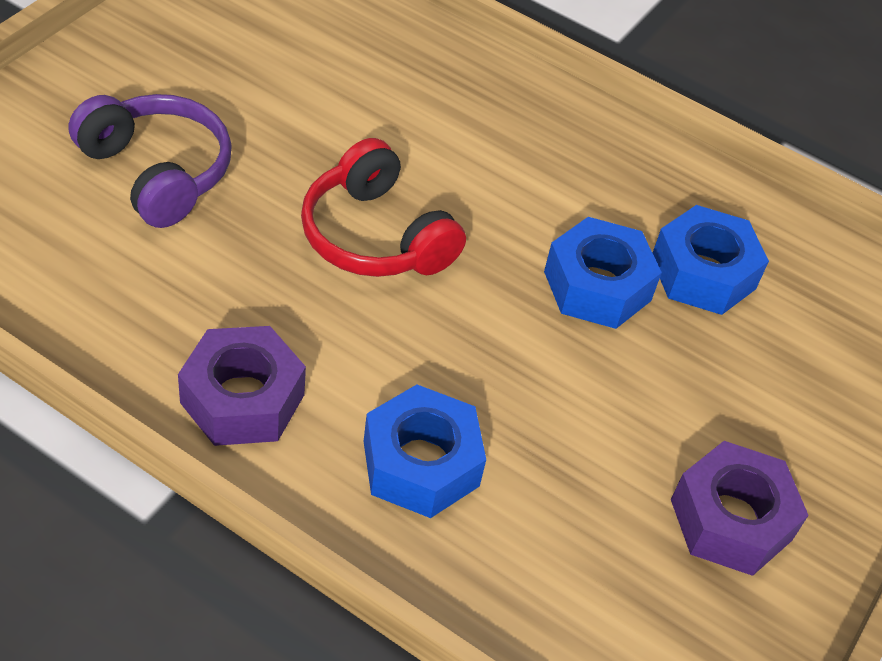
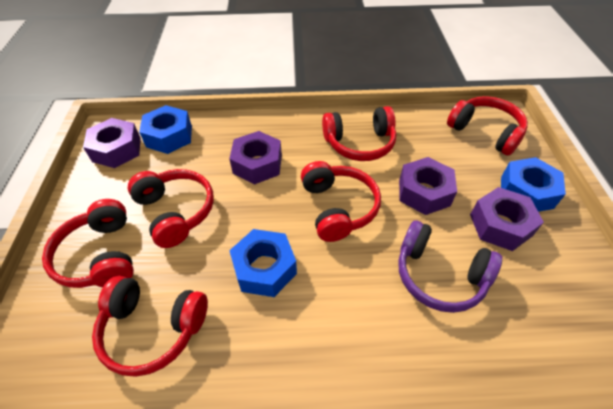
purple nut: 2 -> 4
red headphones: 1 -> 6

